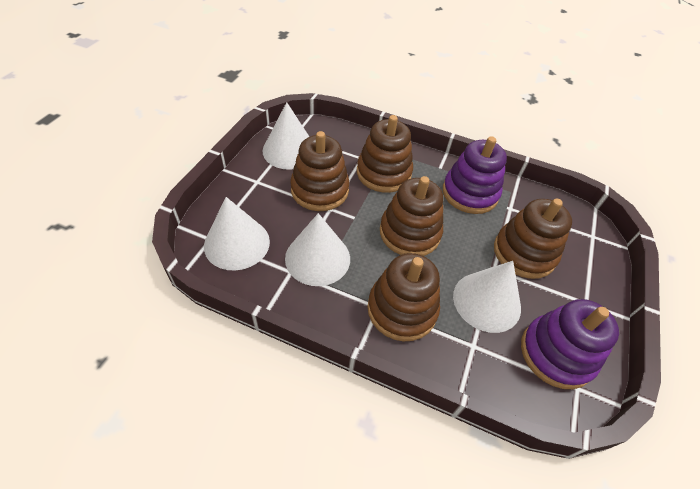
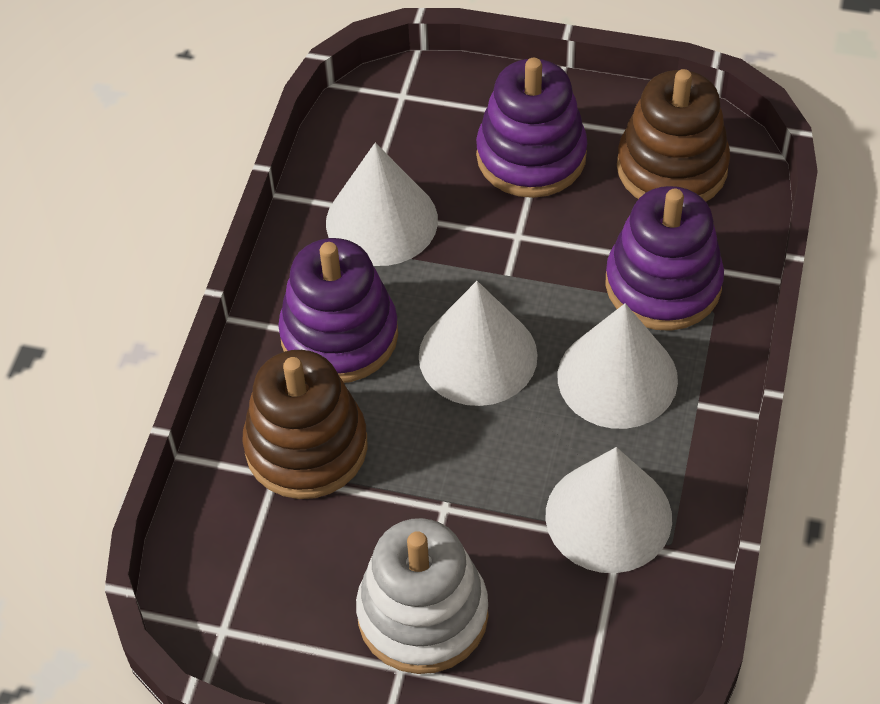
brown stacking toy: 5 -> 2
purple stacking toy: 2 -> 3
white stacking toy: 0 -> 1

